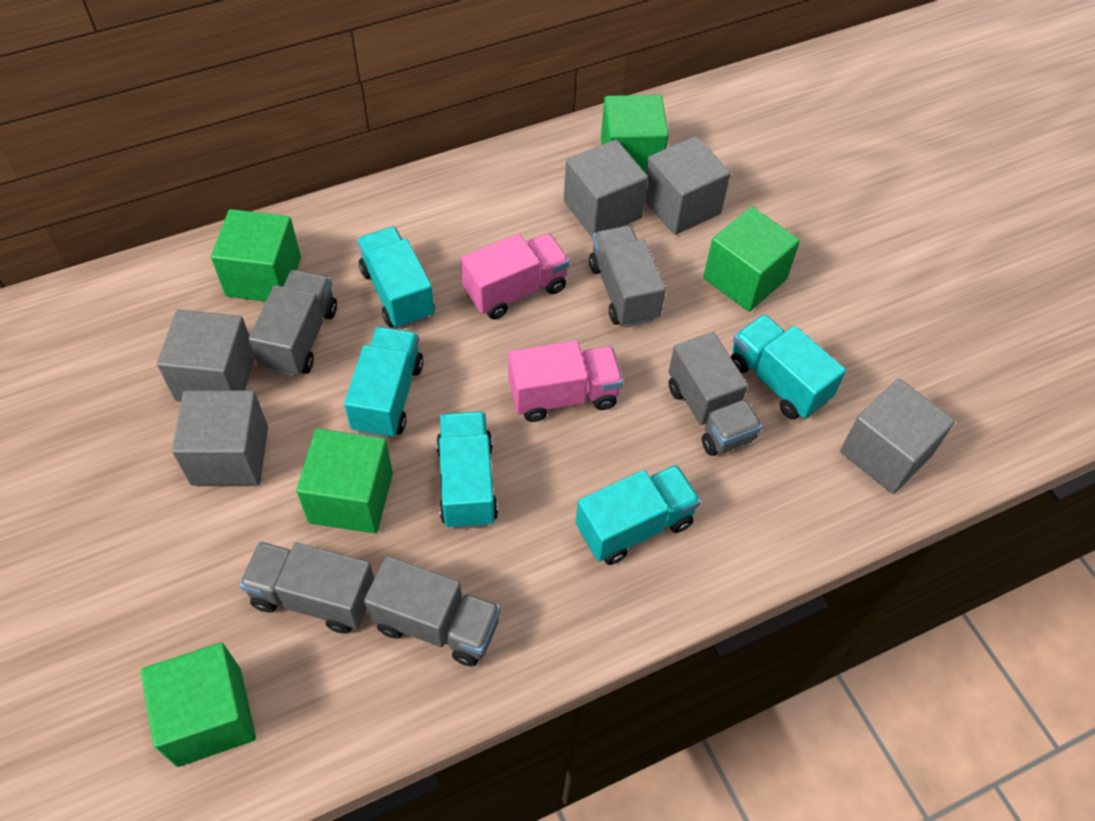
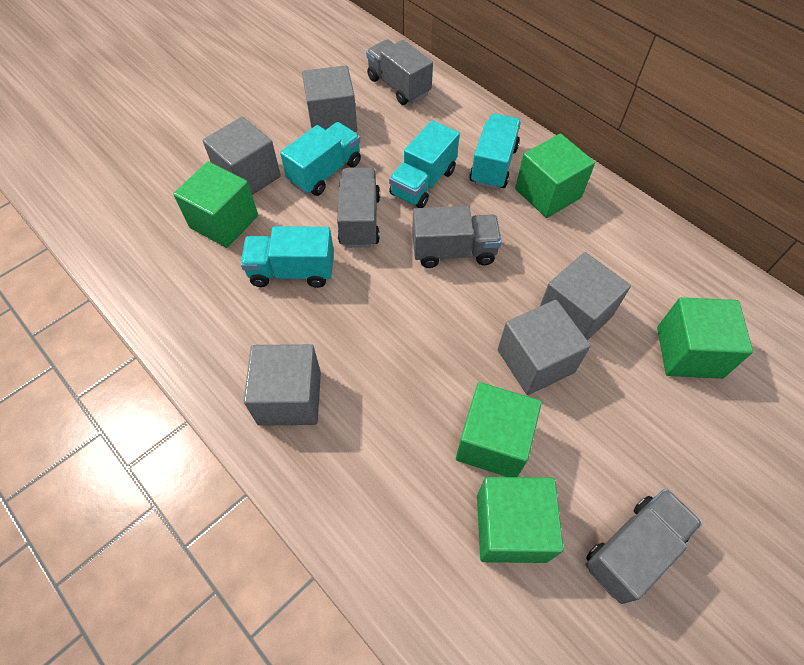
grey truck: 5 -> 4
pink truck: 2 -> 0
turquoise truck: 5 -> 4

